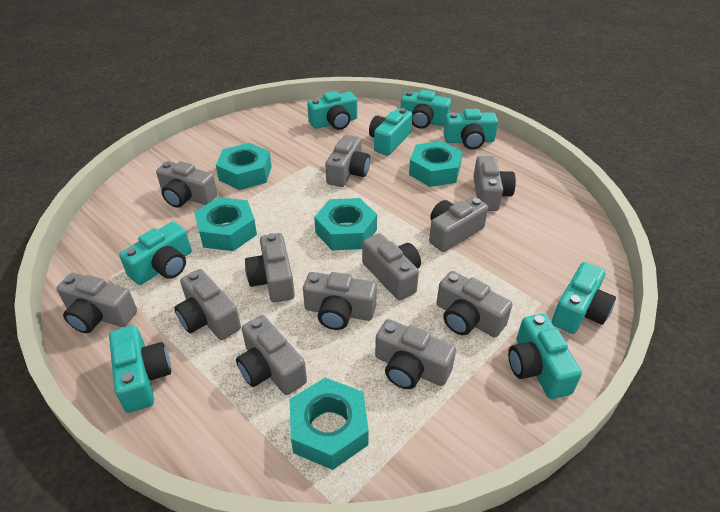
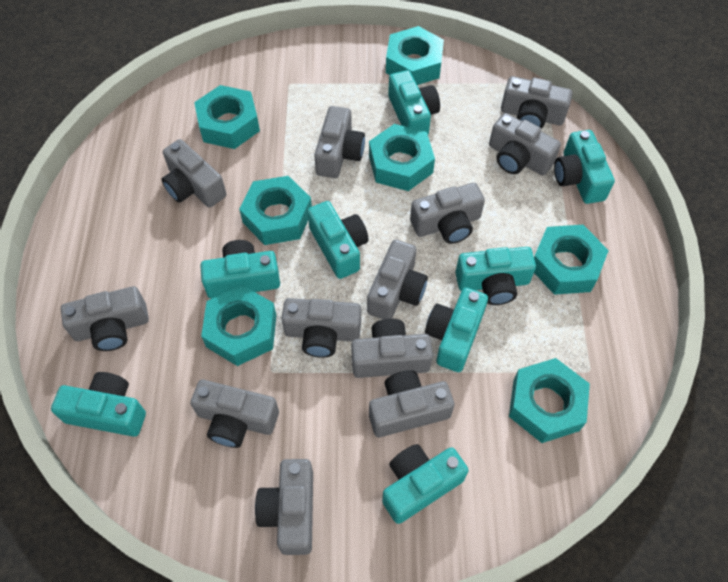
turquoise nut: 5 -> 7

